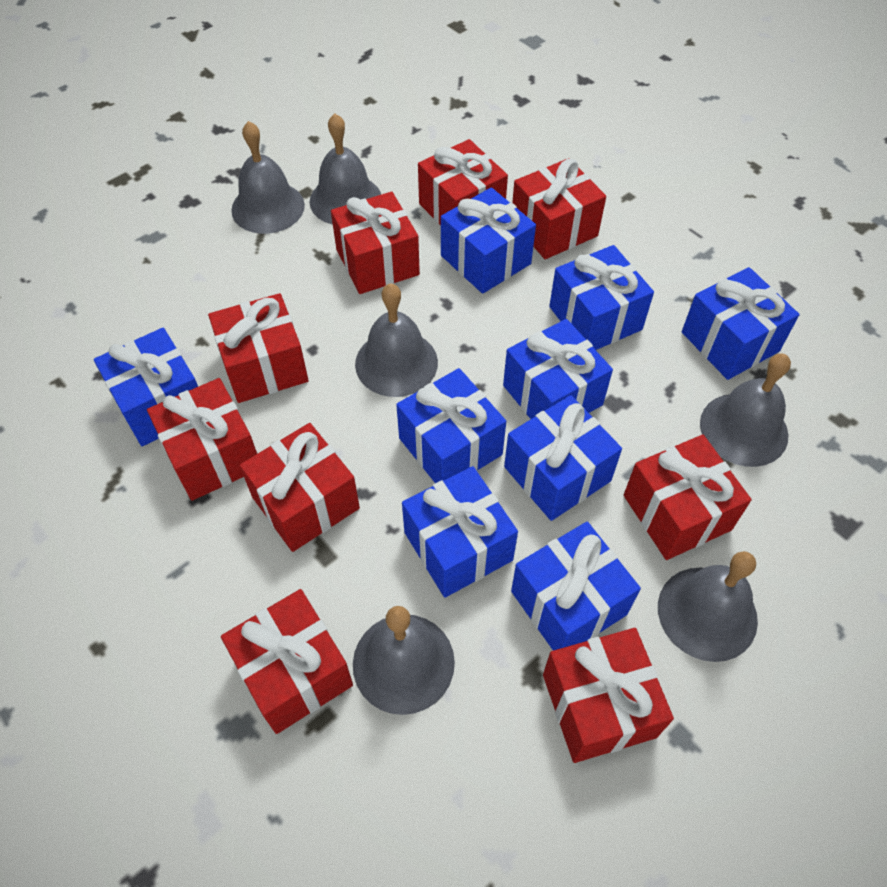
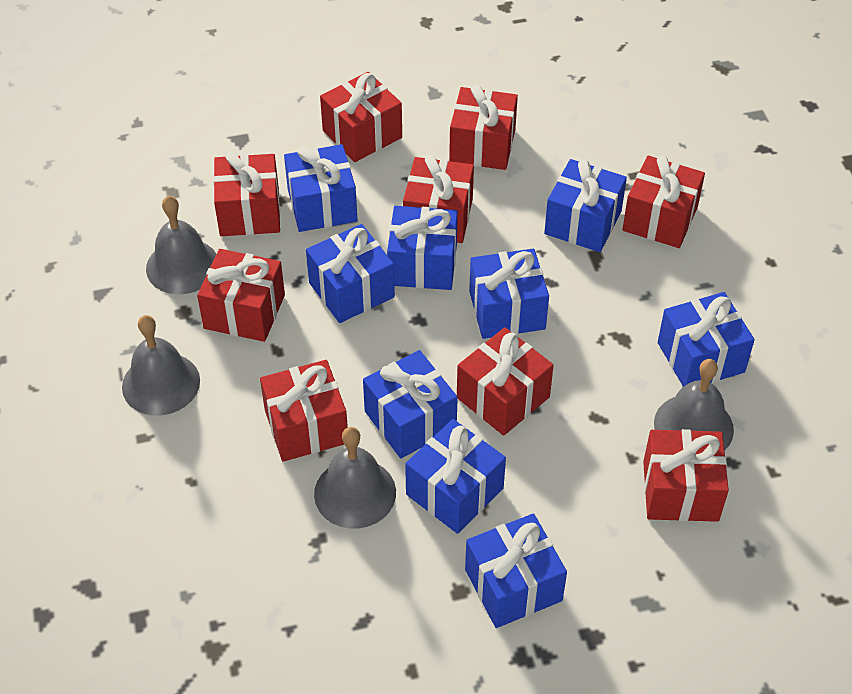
grey bell: 6 -> 4

